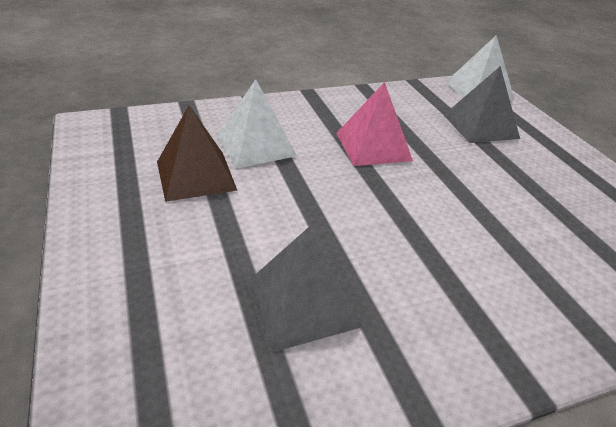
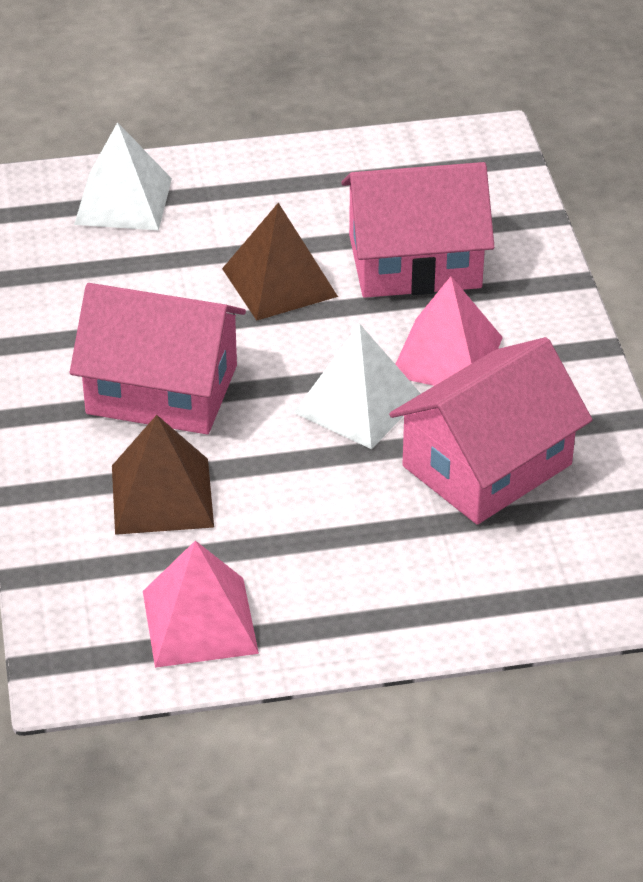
brown pyramid: 1 -> 2
grey pyramid: 2 -> 0
pink house: 0 -> 3
pink pyramid: 1 -> 2

